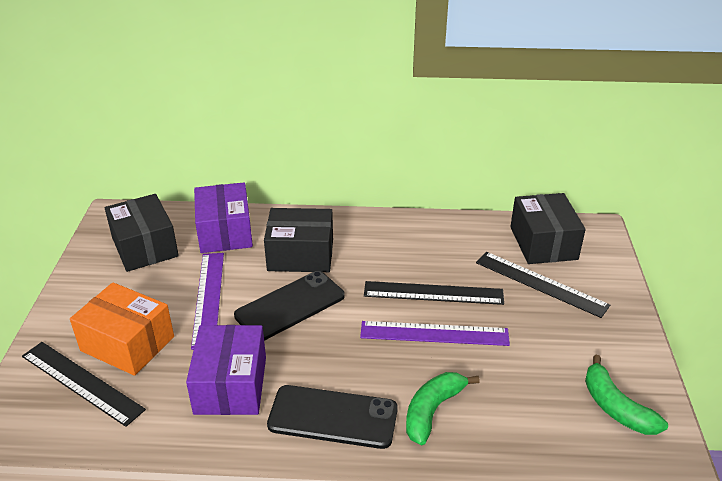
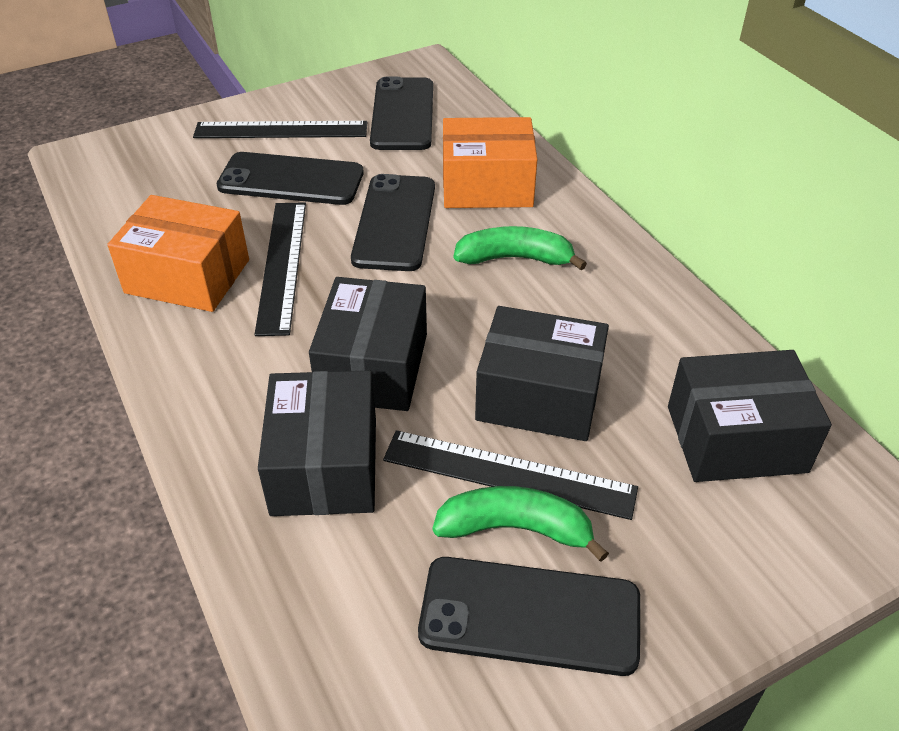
black box: 3 -> 4
black phone: 2 -> 4
orange box: 1 -> 2
purple box: 2 -> 0
purple ruler: 2 -> 0

